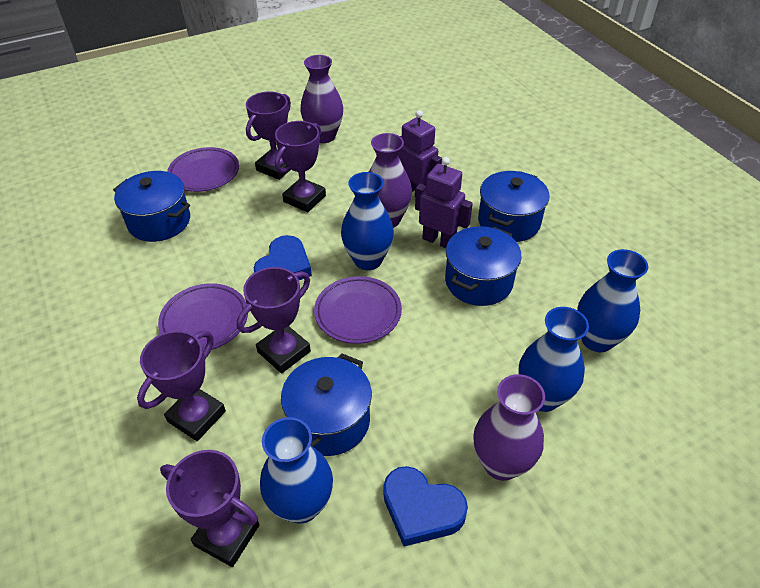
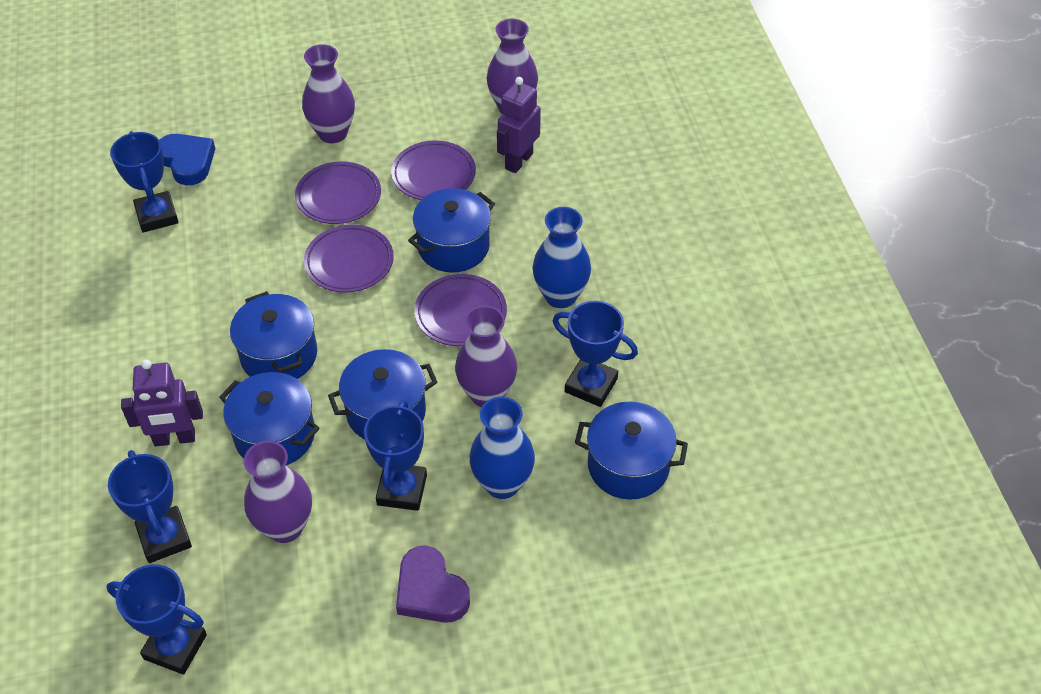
blue heart: 2 -> 1
blue pot: 4 -> 5
blue trophy: 0 -> 5
blue vase: 4 -> 2
purple heart: 0 -> 1
purple plate: 3 -> 4
purple trophy: 5 -> 0
purple vase: 3 -> 4

